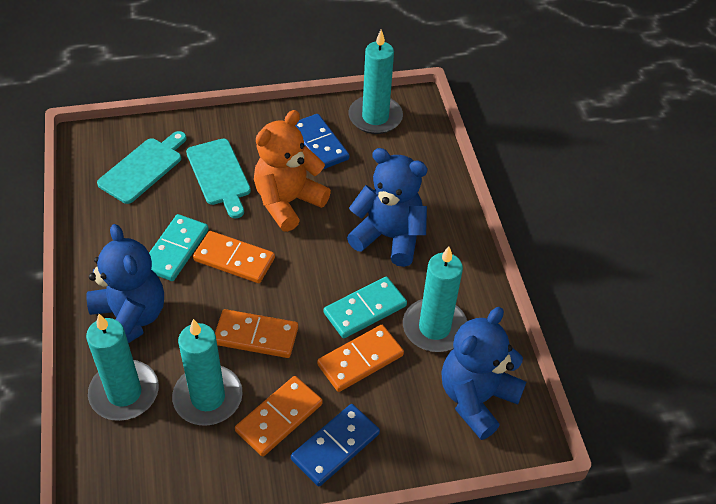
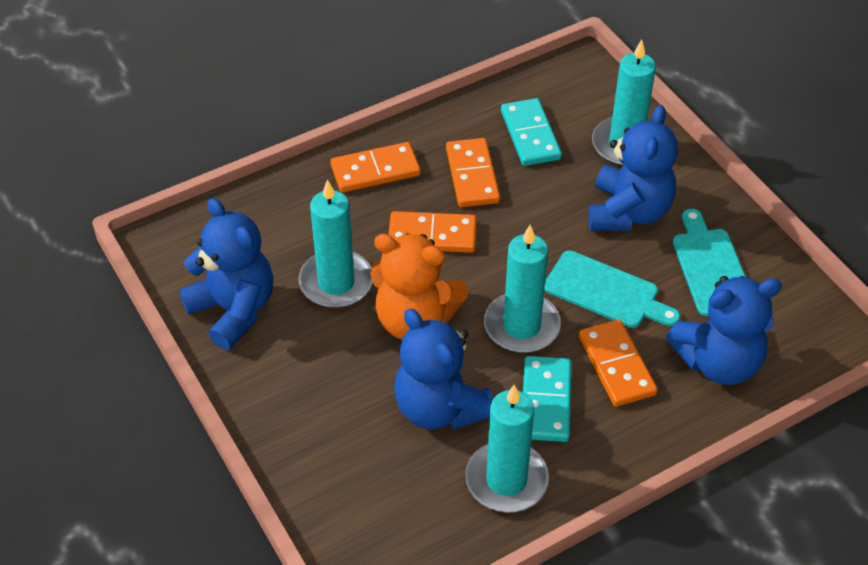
blue domino: 2 -> 0
blue teddy bear: 3 -> 4

